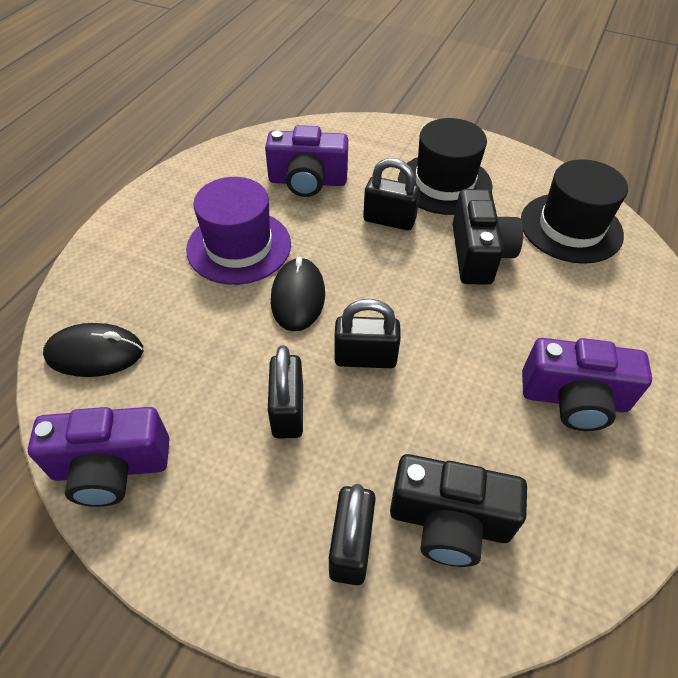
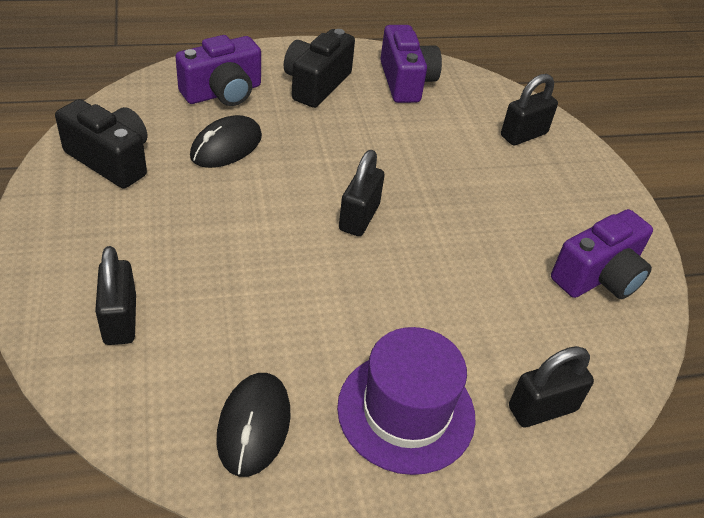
black hat: 2 -> 0

